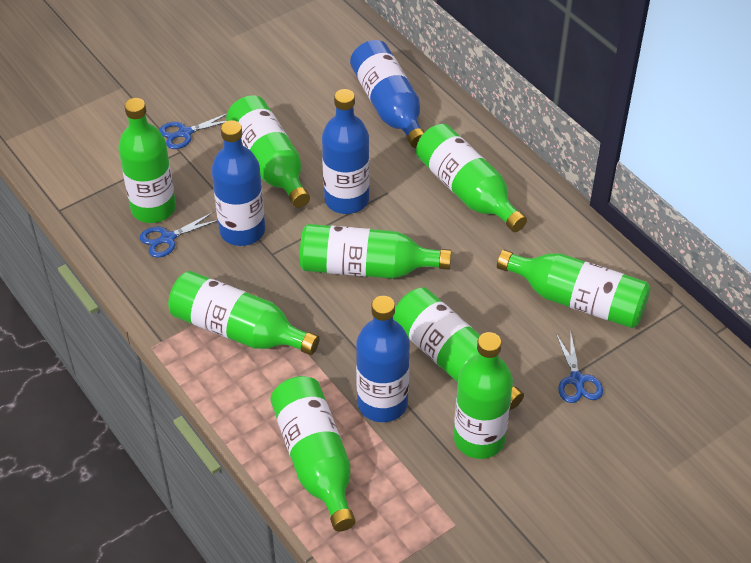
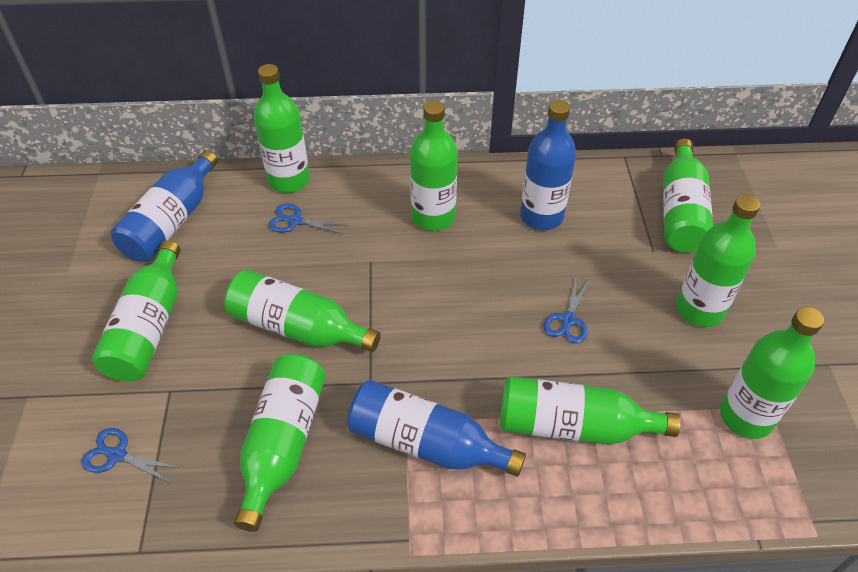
blue bottle: 4 -> 3

